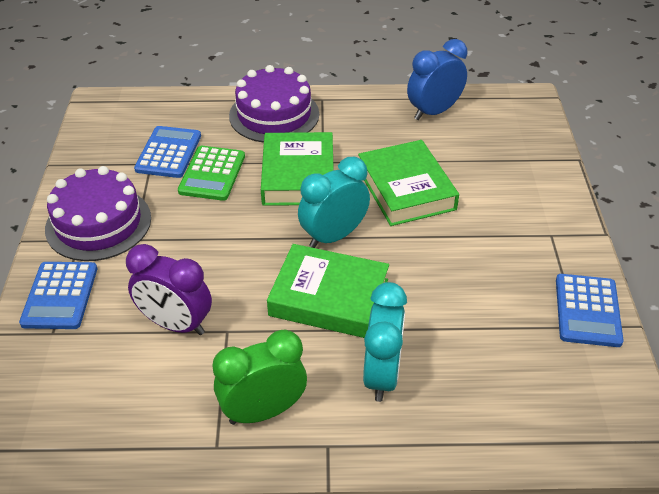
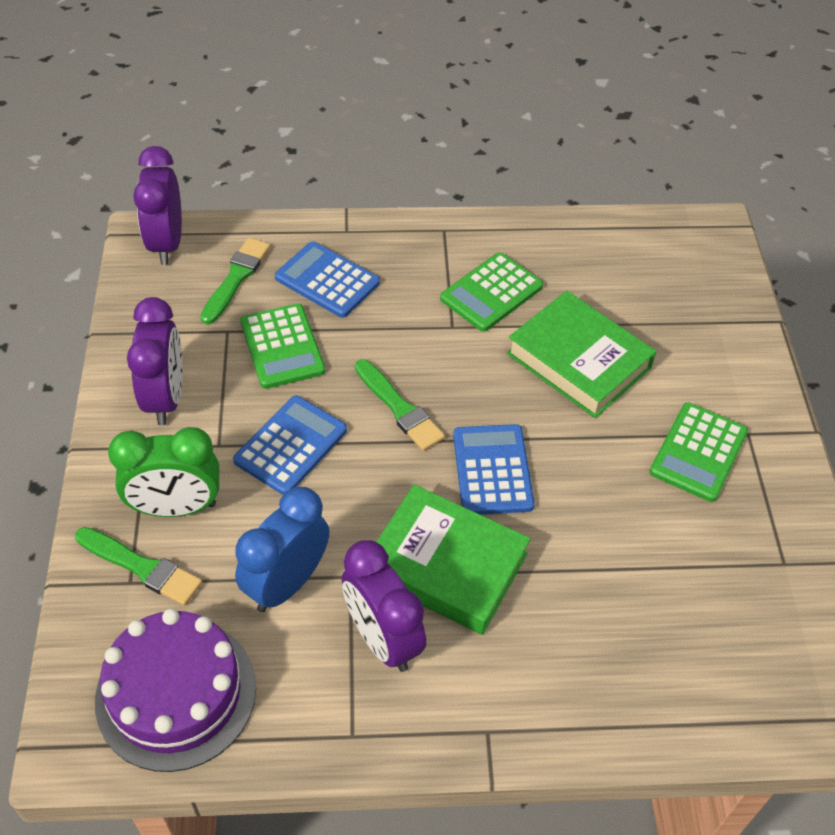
green book: 3 -> 2
green brush: 0 -> 3
green calculator: 1 -> 3
purple cake: 2 -> 1
purple clock: 1 -> 3
turquoise clock: 2 -> 0

